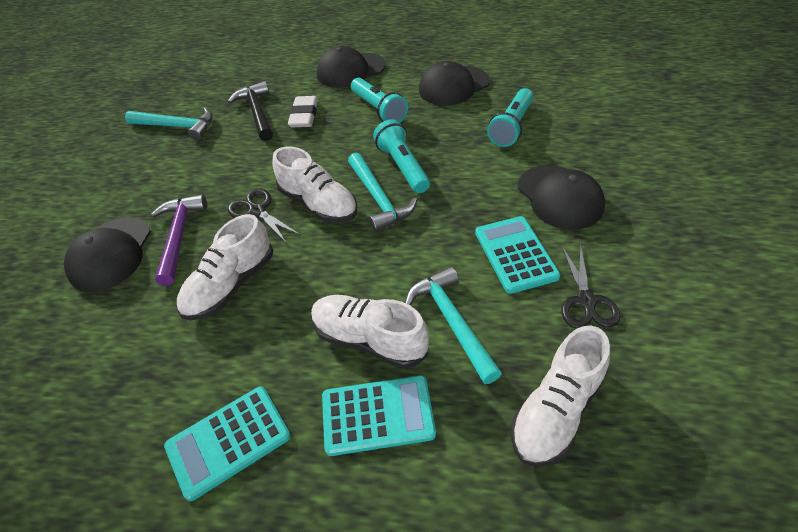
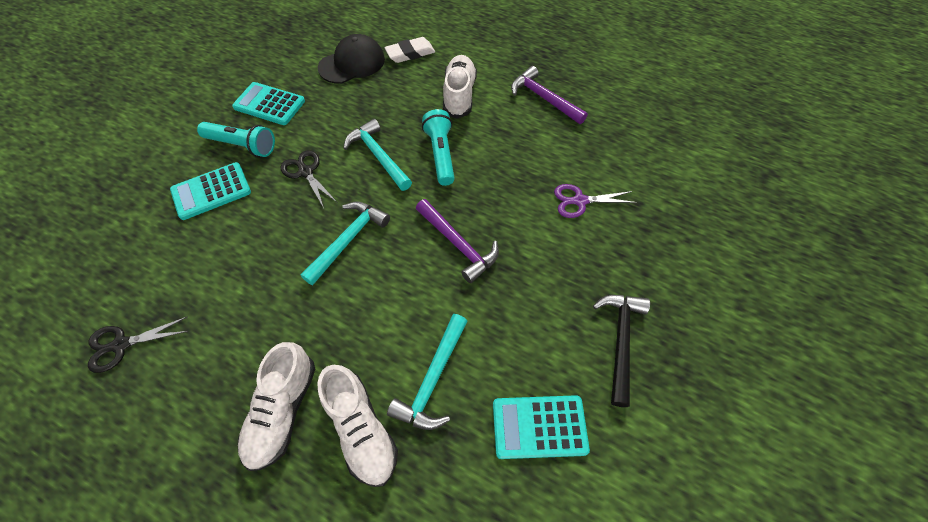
black cap: 4 -> 1
purple hammer: 1 -> 2
purple scissors: 0 -> 1
turquoise flashlight: 3 -> 2
white shoe: 4 -> 3

